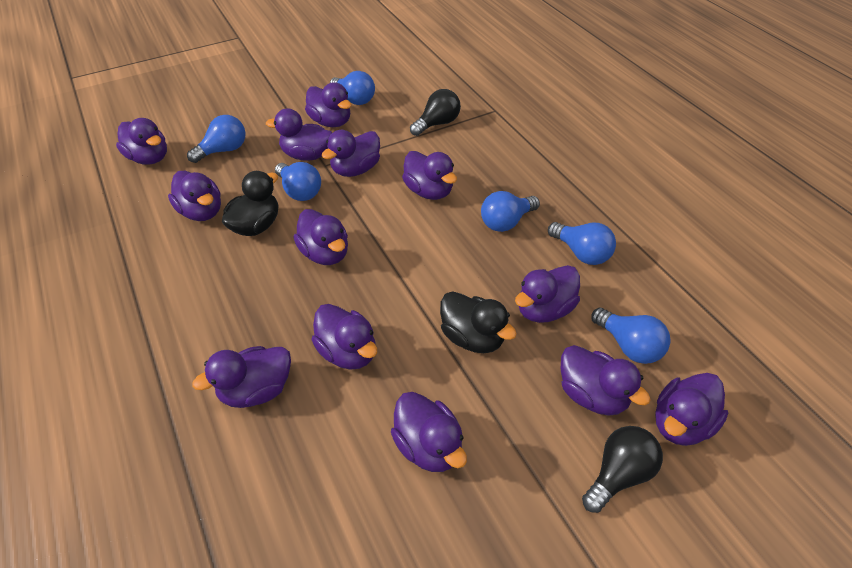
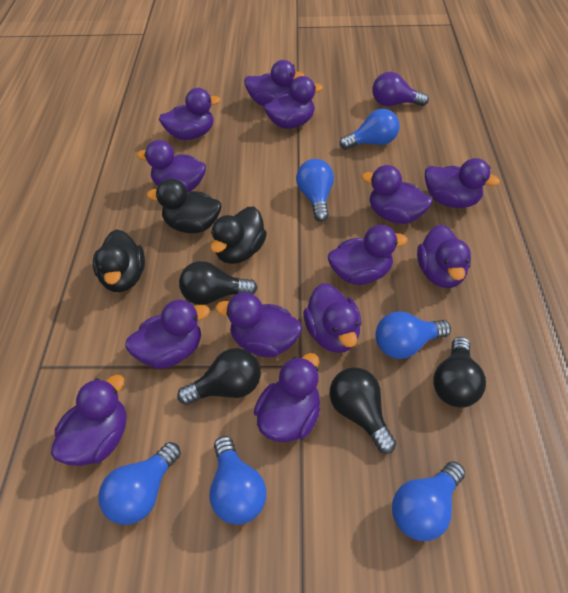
black duck: 2 -> 3
black light bulb: 2 -> 4
purple light bulb: 0 -> 1

